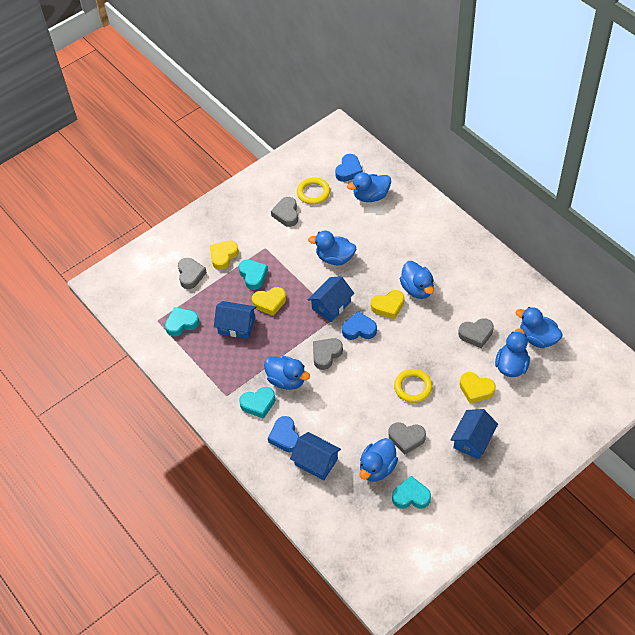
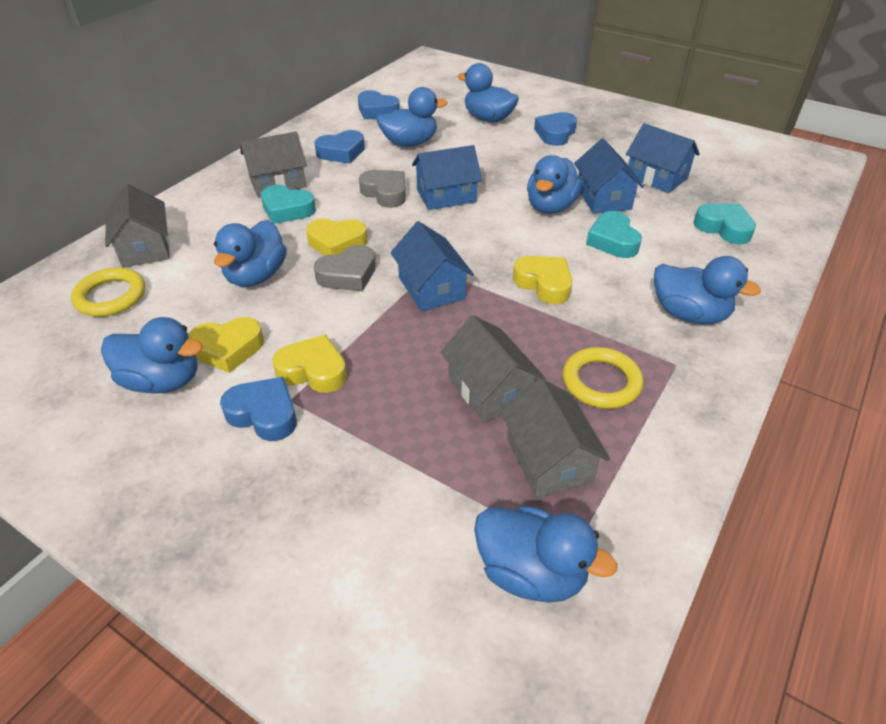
blue heart: 3 -> 4
grey heart: 5 -> 2
grey house: 0 -> 4
turquoise heart: 4 -> 3

